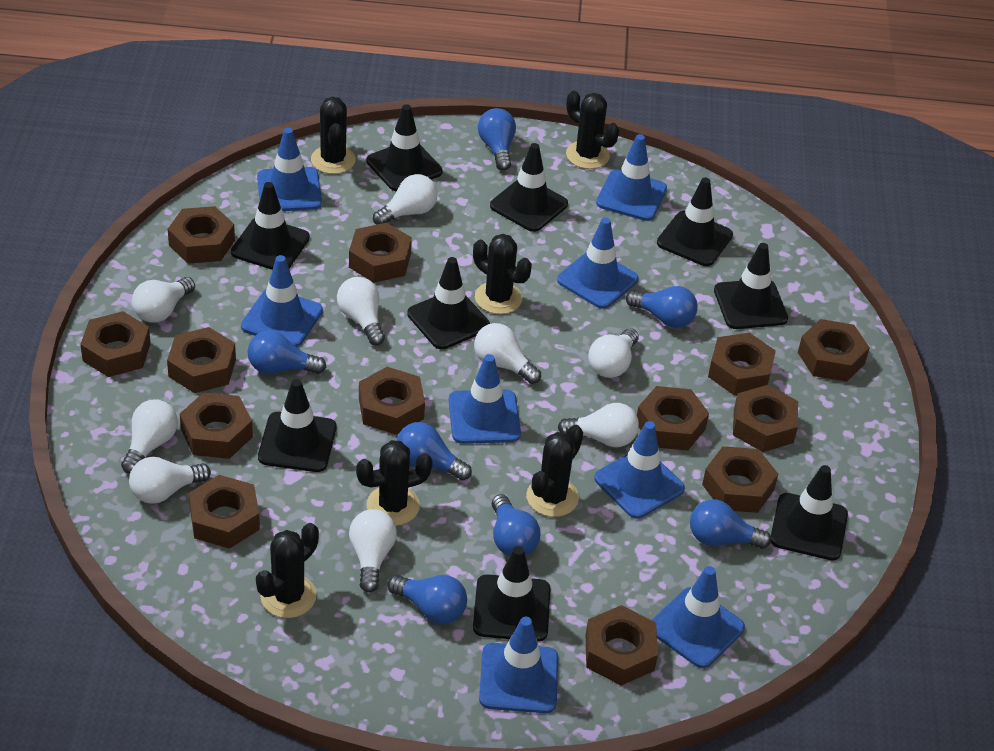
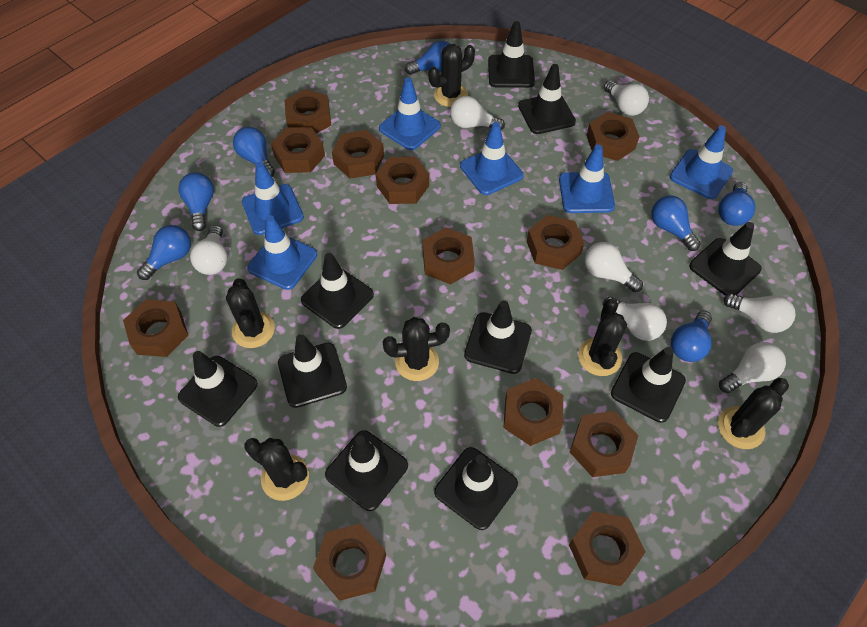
black traffic cone: 9 -> 10
blue traffic cone: 8 -> 6
brown nut: 13 -> 12
white light bulb: 9 -> 7

